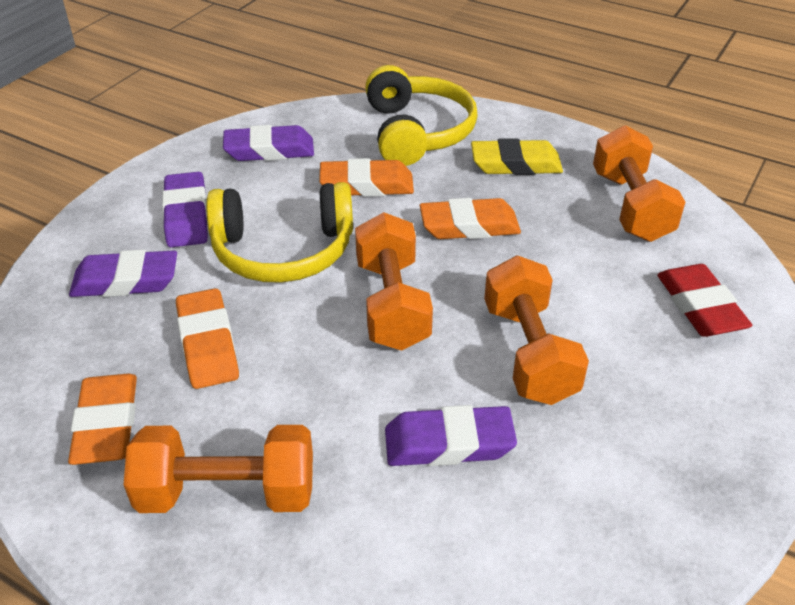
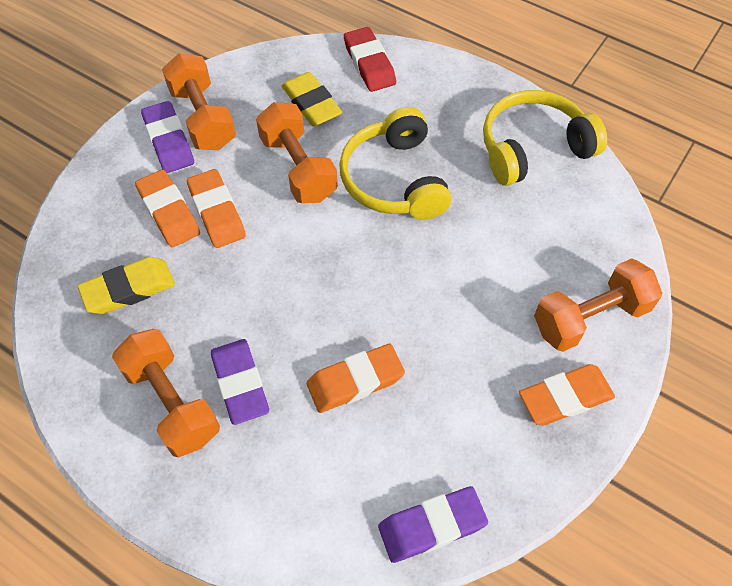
purple eraser: 4 -> 3
yellow eraser: 1 -> 2

